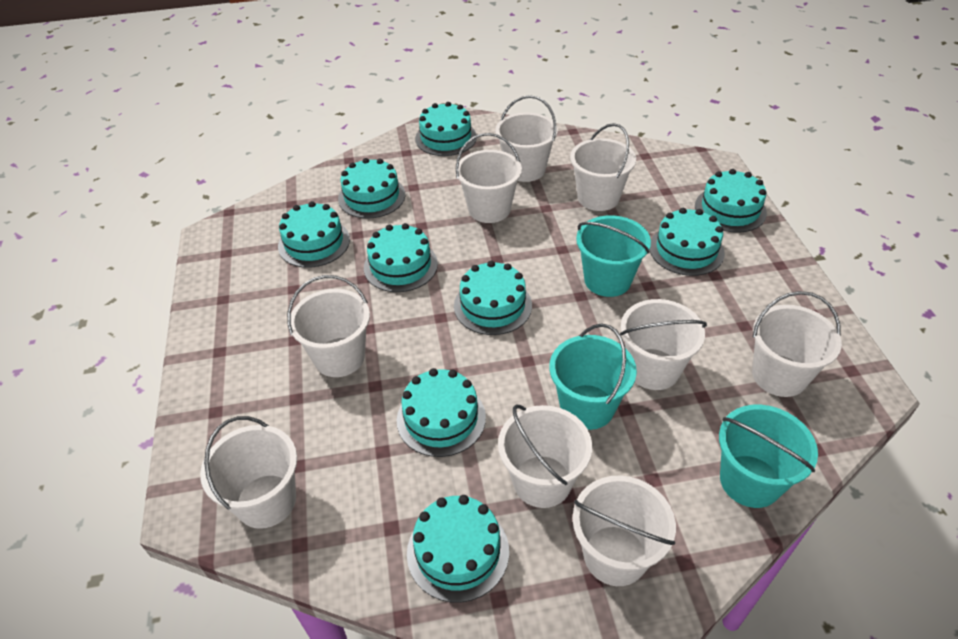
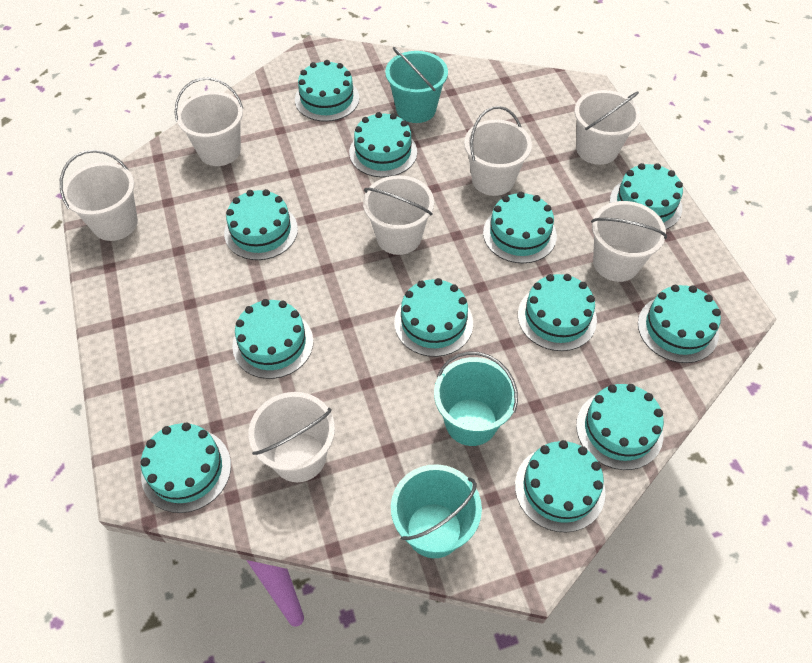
turquoise cake: 9 -> 12
white bucket: 9 -> 7

